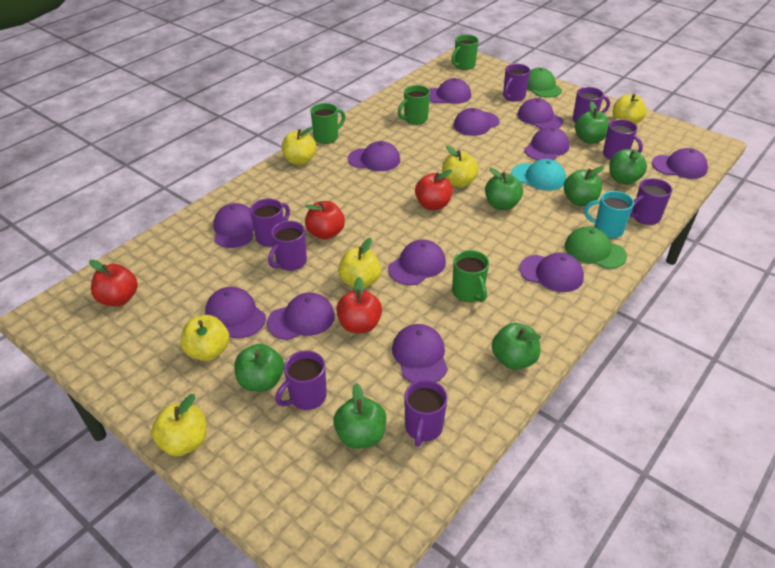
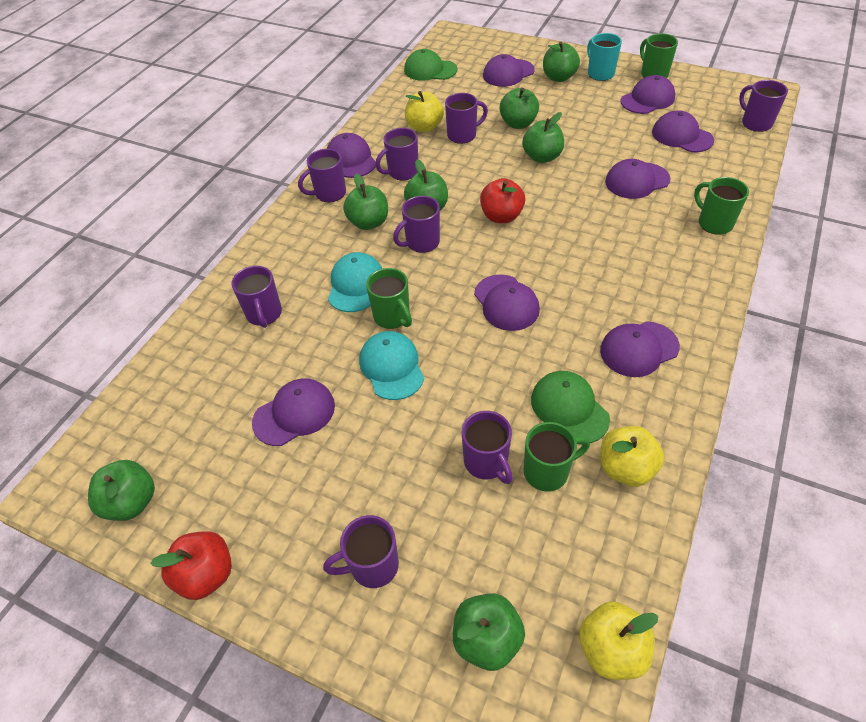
purple cap: 12 -> 8
red apple: 4 -> 2
turquoise cap: 1 -> 2
yellow apple: 6 -> 3

